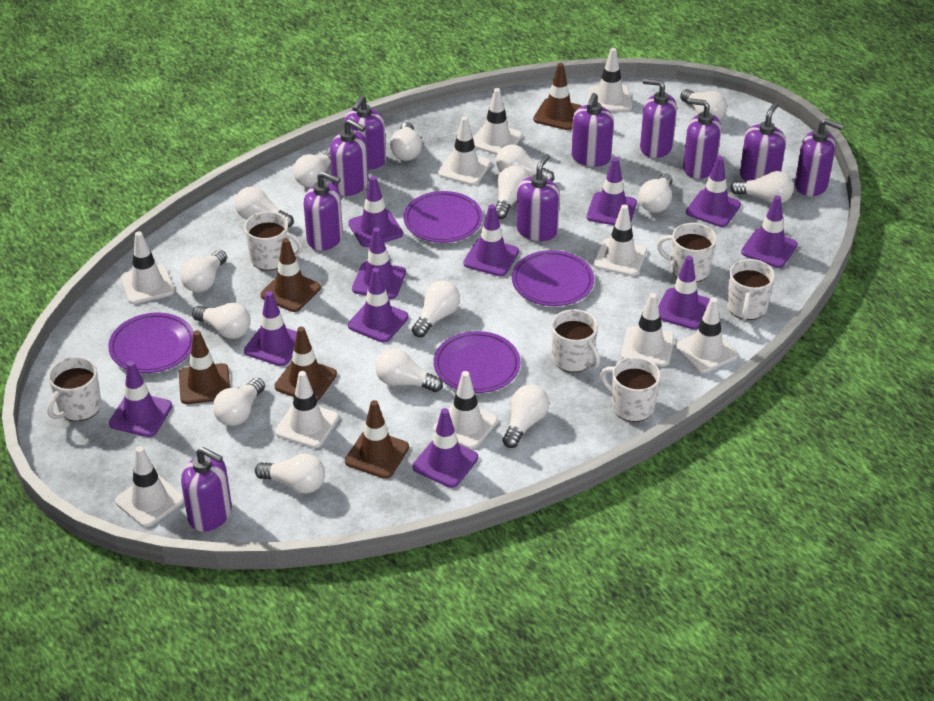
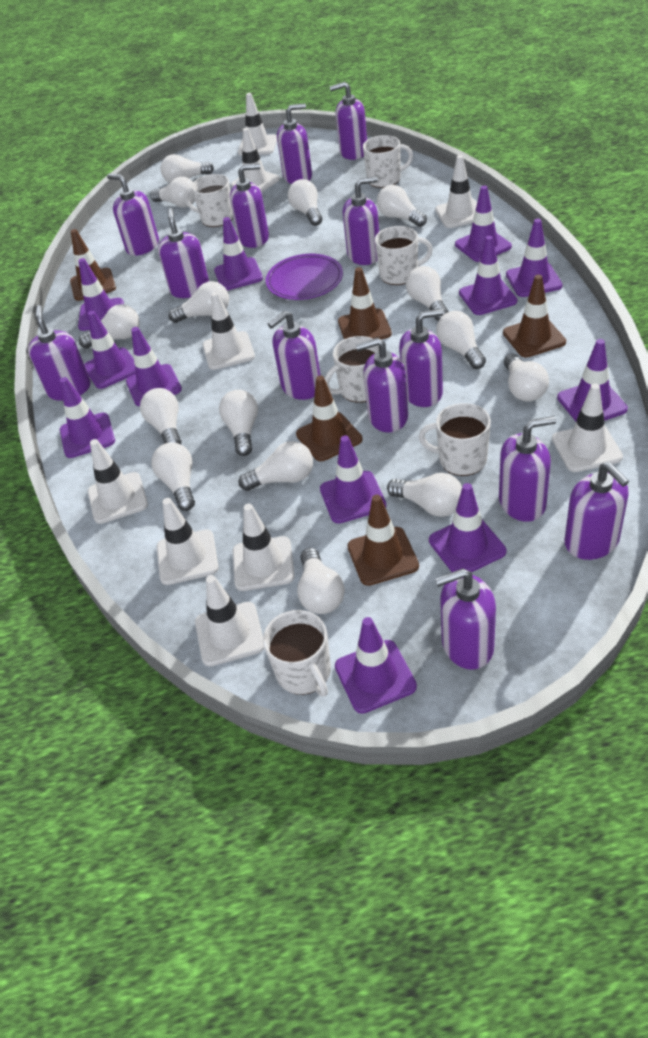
purple plate: 4 -> 1
purple soap dispenser: 10 -> 13
purple traffic cone: 11 -> 12
white traffic cone: 10 -> 9

